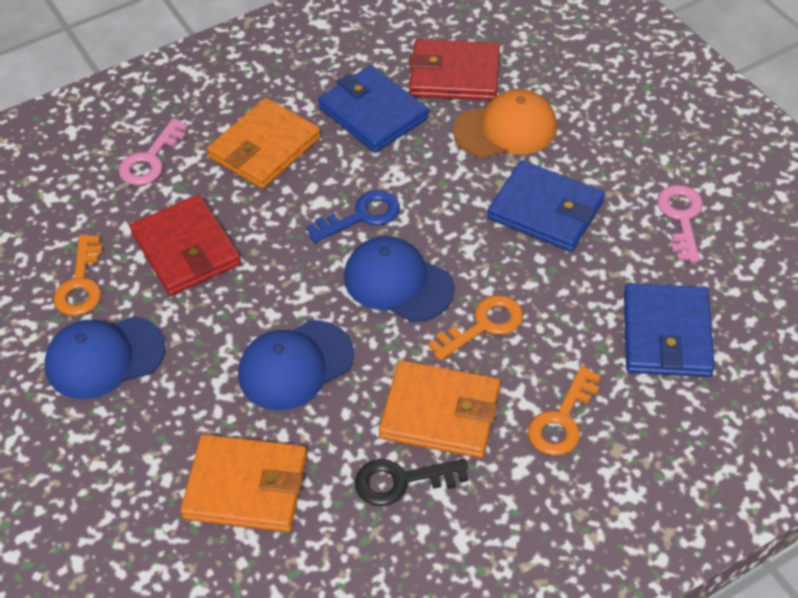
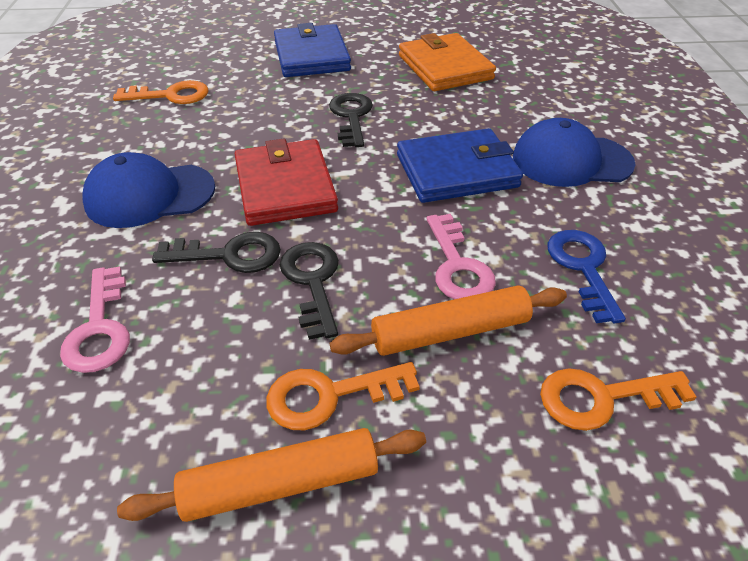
black key: 1 -> 3
blue cap: 3 -> 2
blue wallet: 3 -> 2
orange cap: 1 -> 0
orange rolling pin: 0 -> 2
orange wallet: 3 -> 1
red wallet: 2 -> 1

